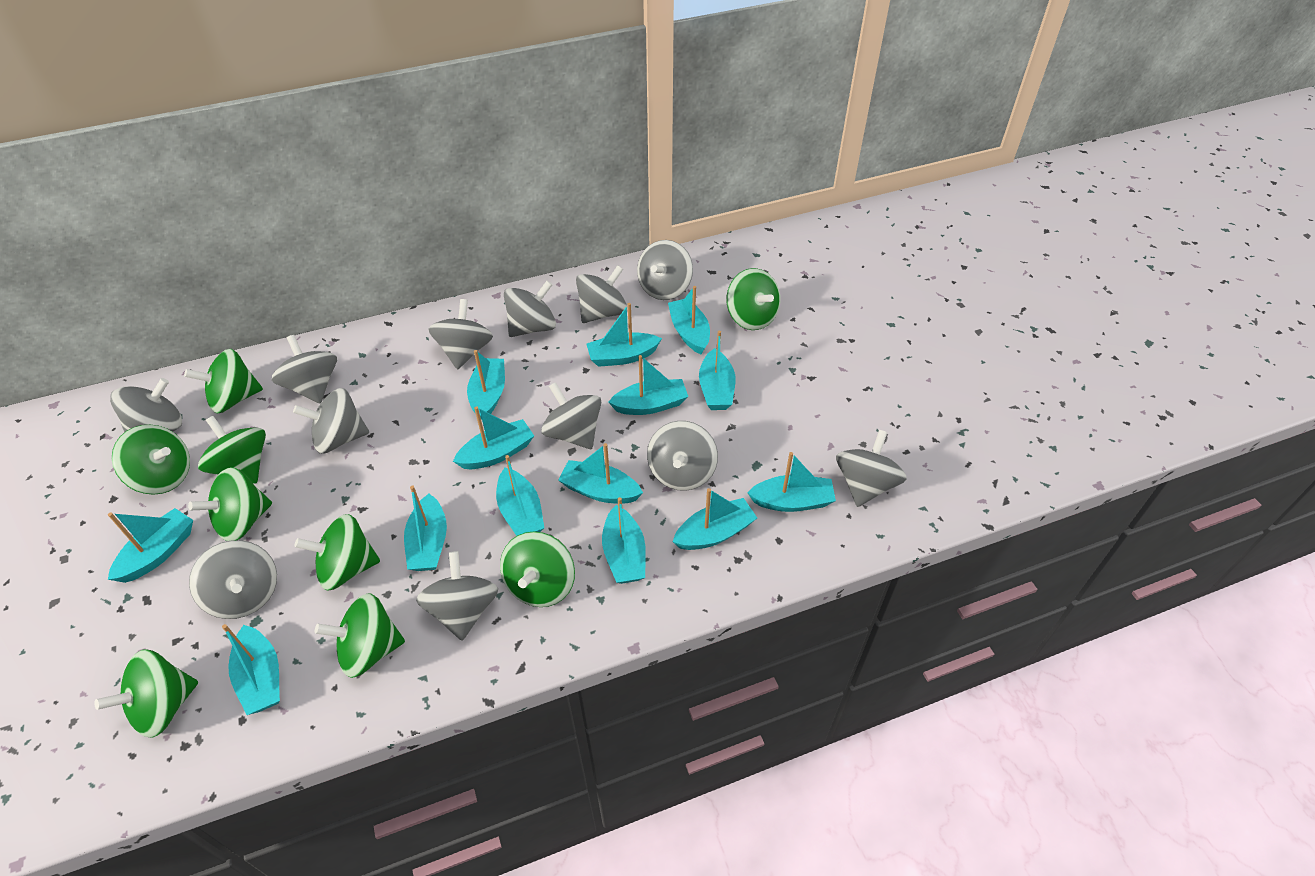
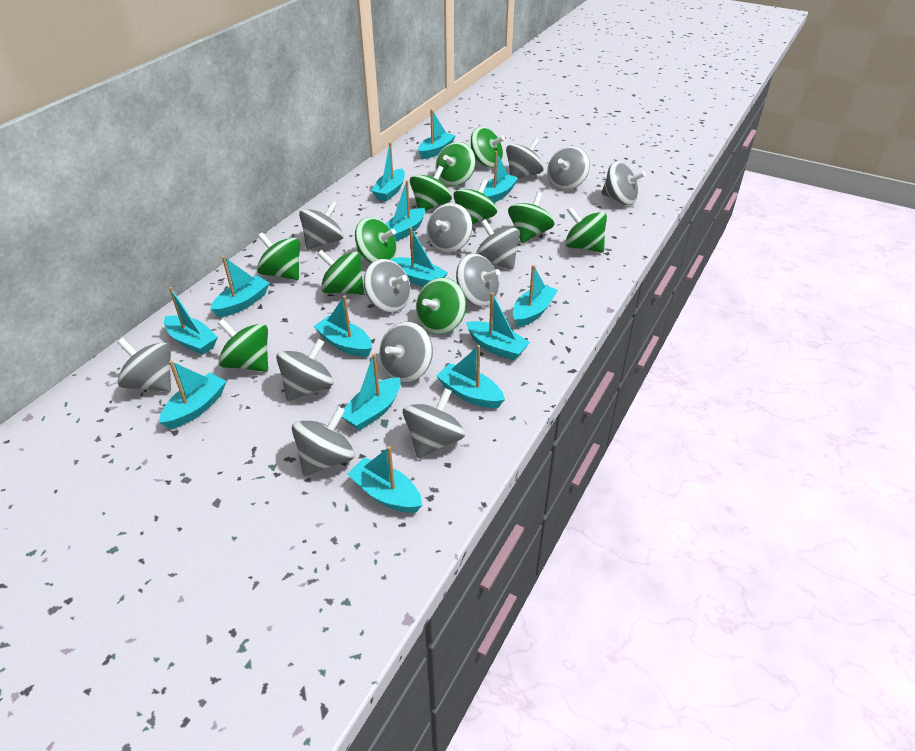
green spinning top: 9 -> 11
grey spinning top: 12 -> 13

